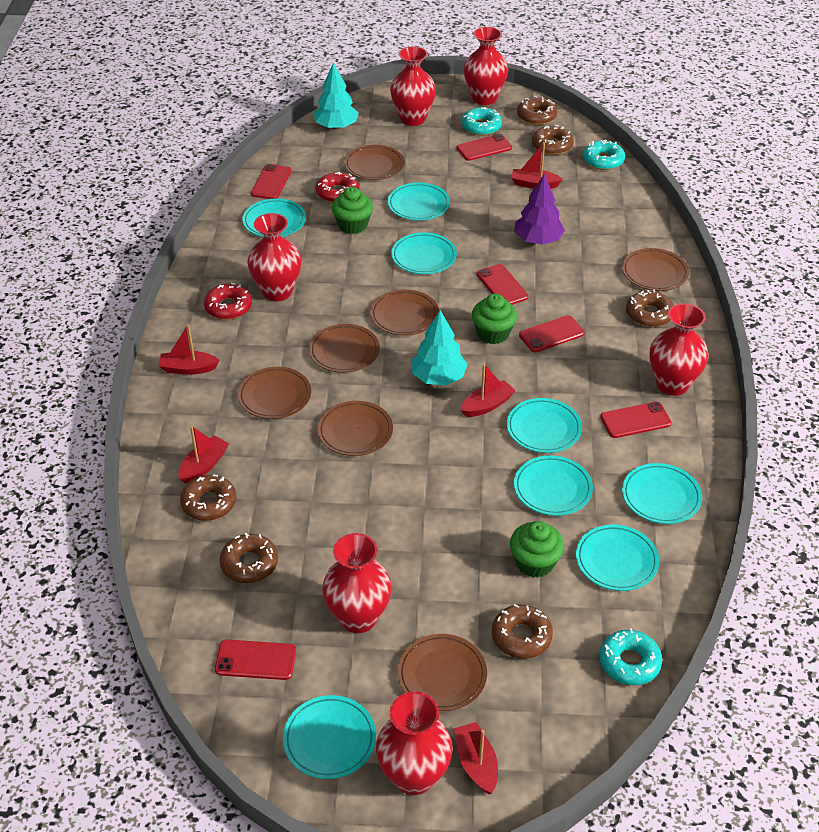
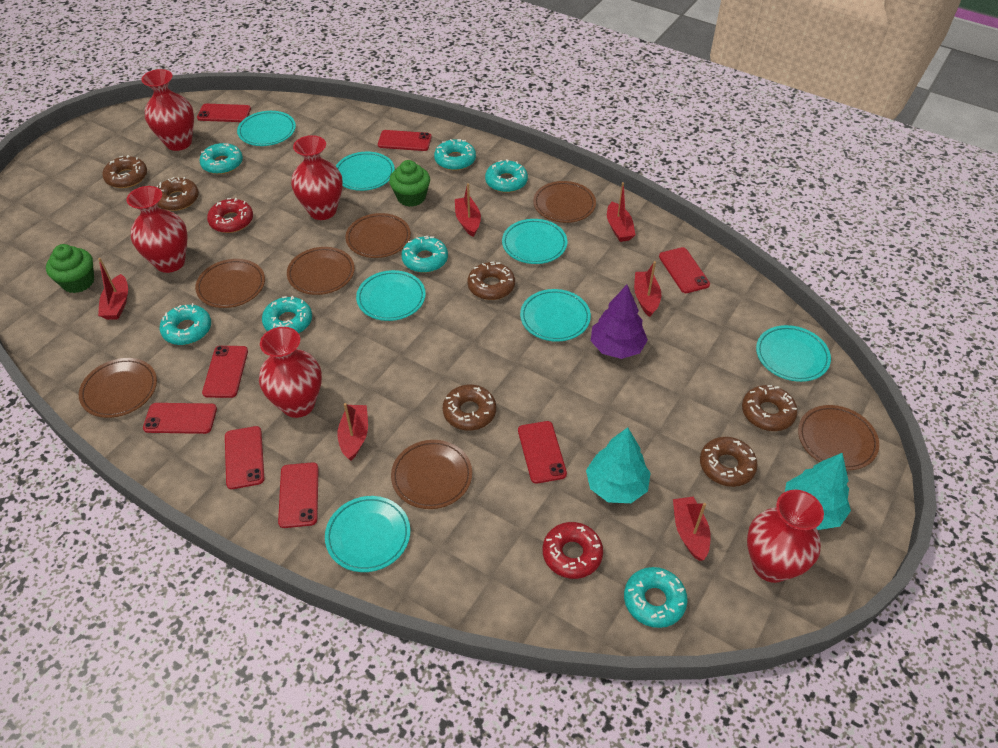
green cupcake: 3 -> 2
red boat: 5 -> 6
red phone: 6 -> 8
red vase: 6 -> 5
turquoise donut: 3 -> 7
turquoise plate: 8 -> 7

